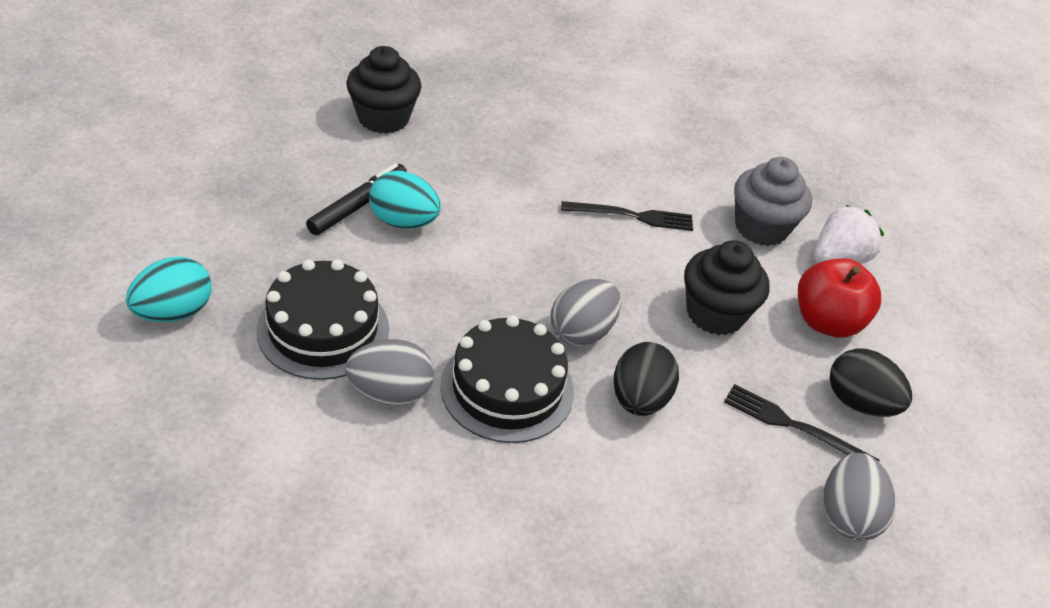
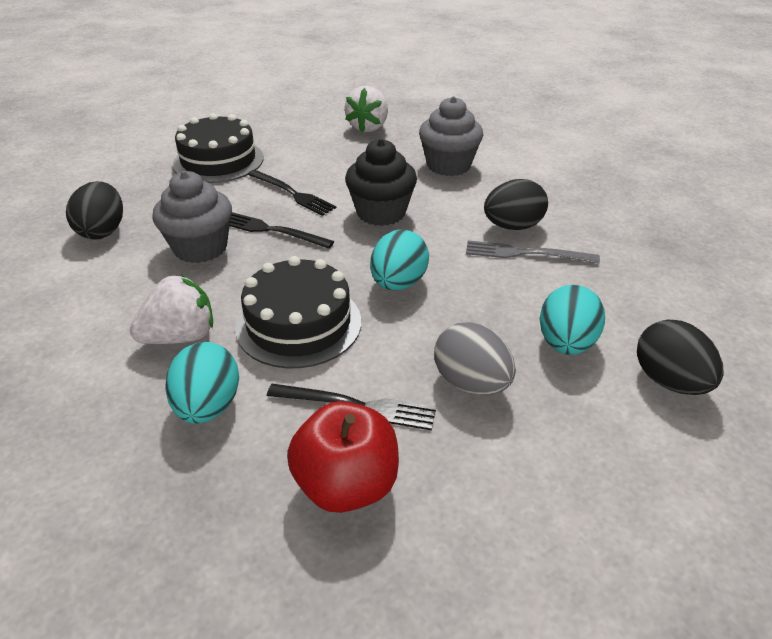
black cupcake: 2 -> 1
black egg: 2 -> 3
black fork: 2 -> 3
black marker: 1 -> 0
grey cupcake: 1 -> 2
grey egg: 3 -> 1
grey fork: 0 -> 1
turquoise egg: 2 -> 3
white strawberry: 1 -> 2

